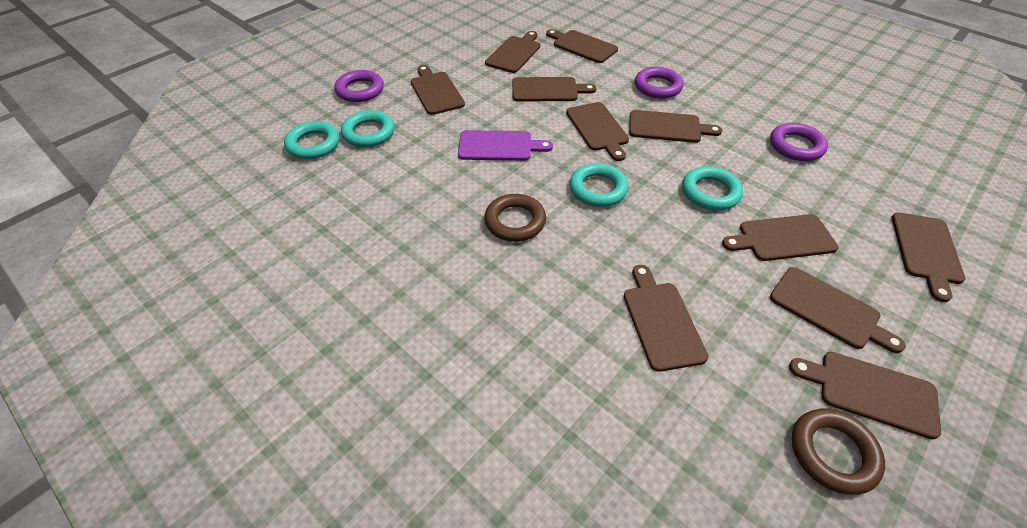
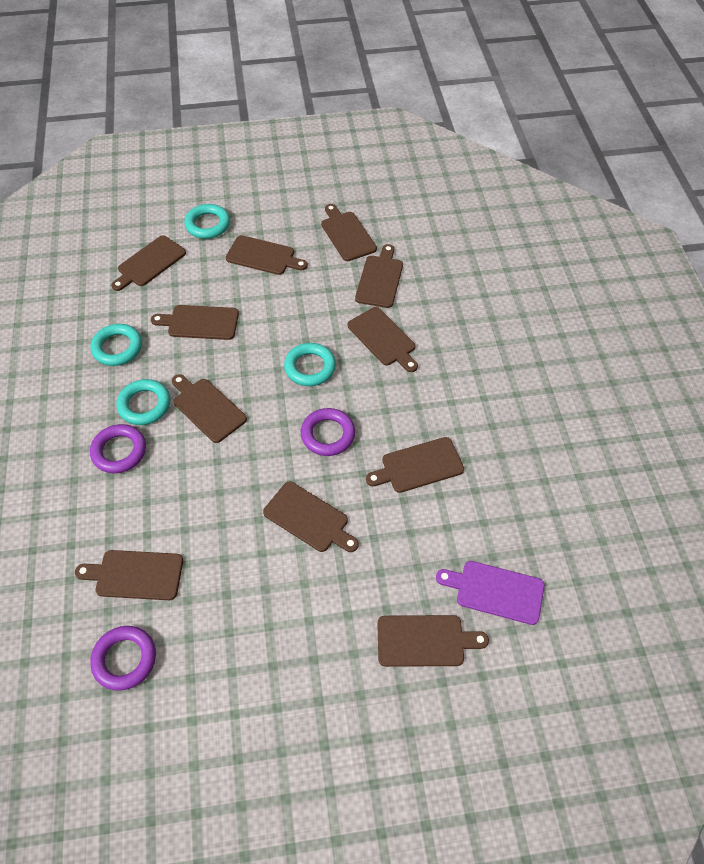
brown ring: 2 -> 0

